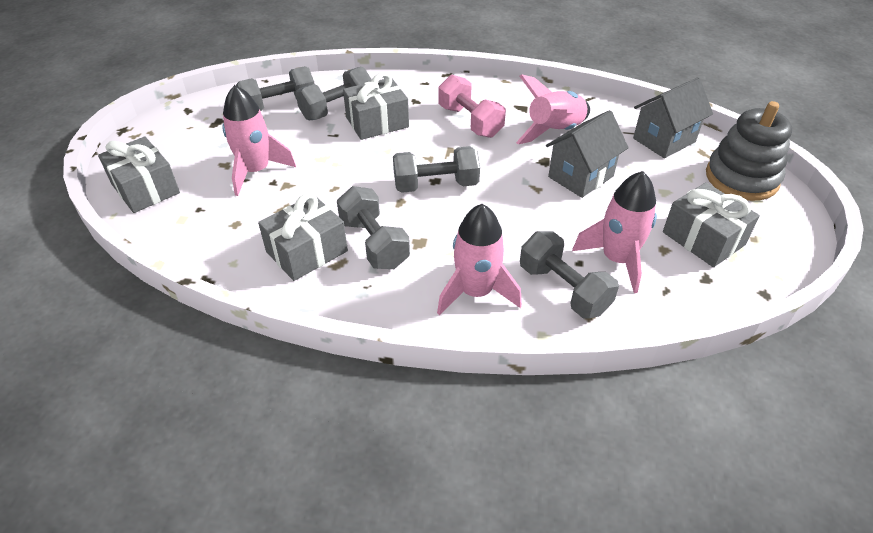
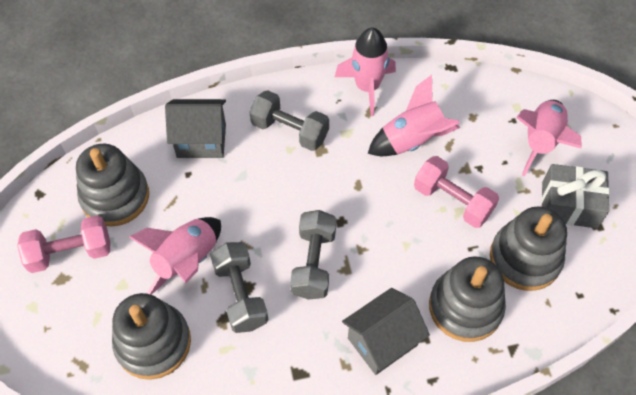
grey dumbbell: 5 -> 3
grey gift: 4 -> 1
grey stacking toy: 1 -> 4
pink dumbbell: 1 -> 2

